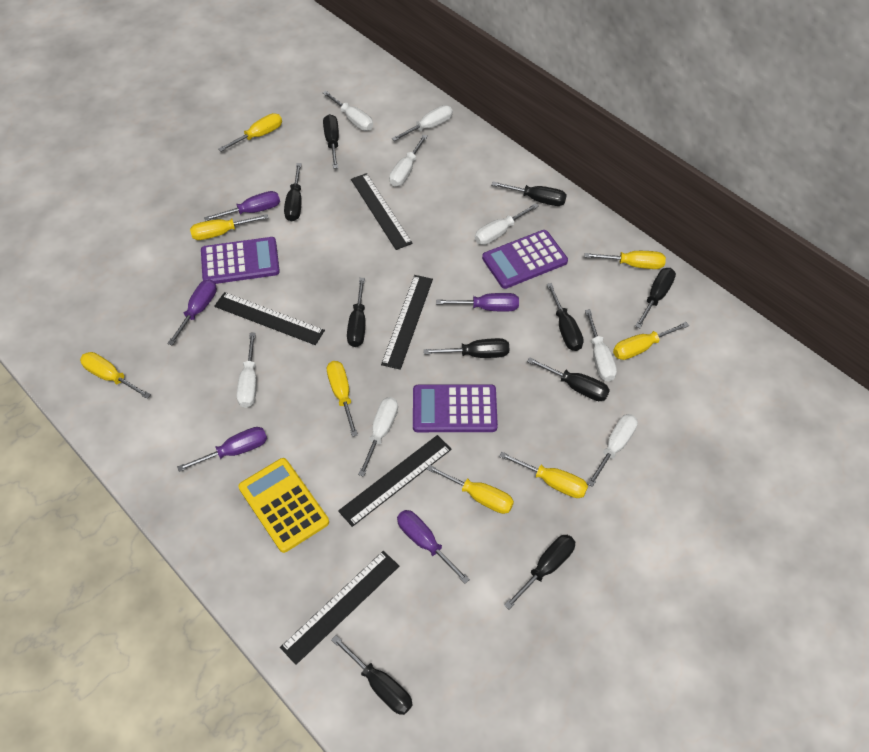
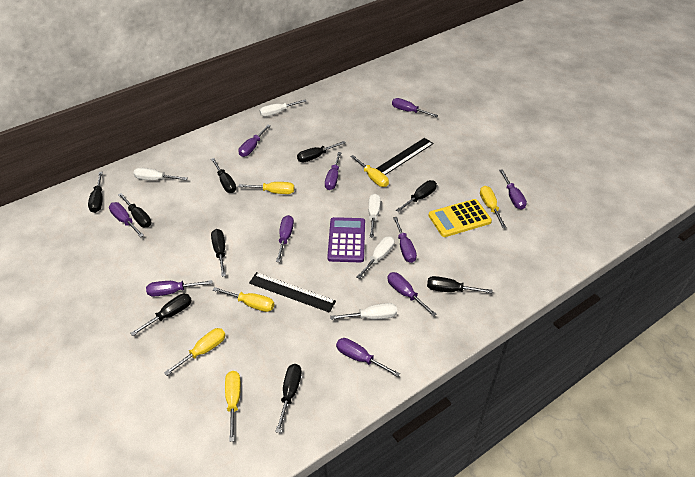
black ruler: 5 -> 2
black screwdriver: 10 -> 9
purple calculator: 3 -> 1
purple screwdriver: 5 -> 10
white screwdriver: 8 -> 5
yellow screwdriver: 8 -> 6

